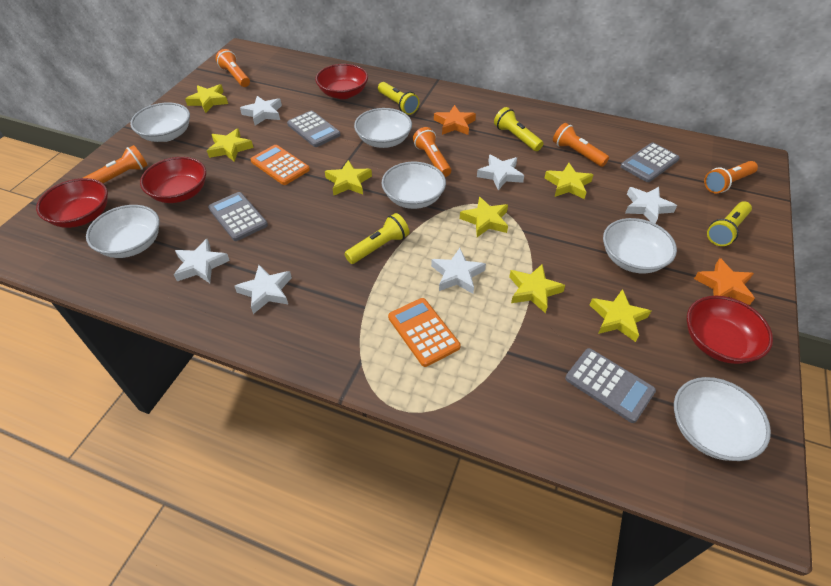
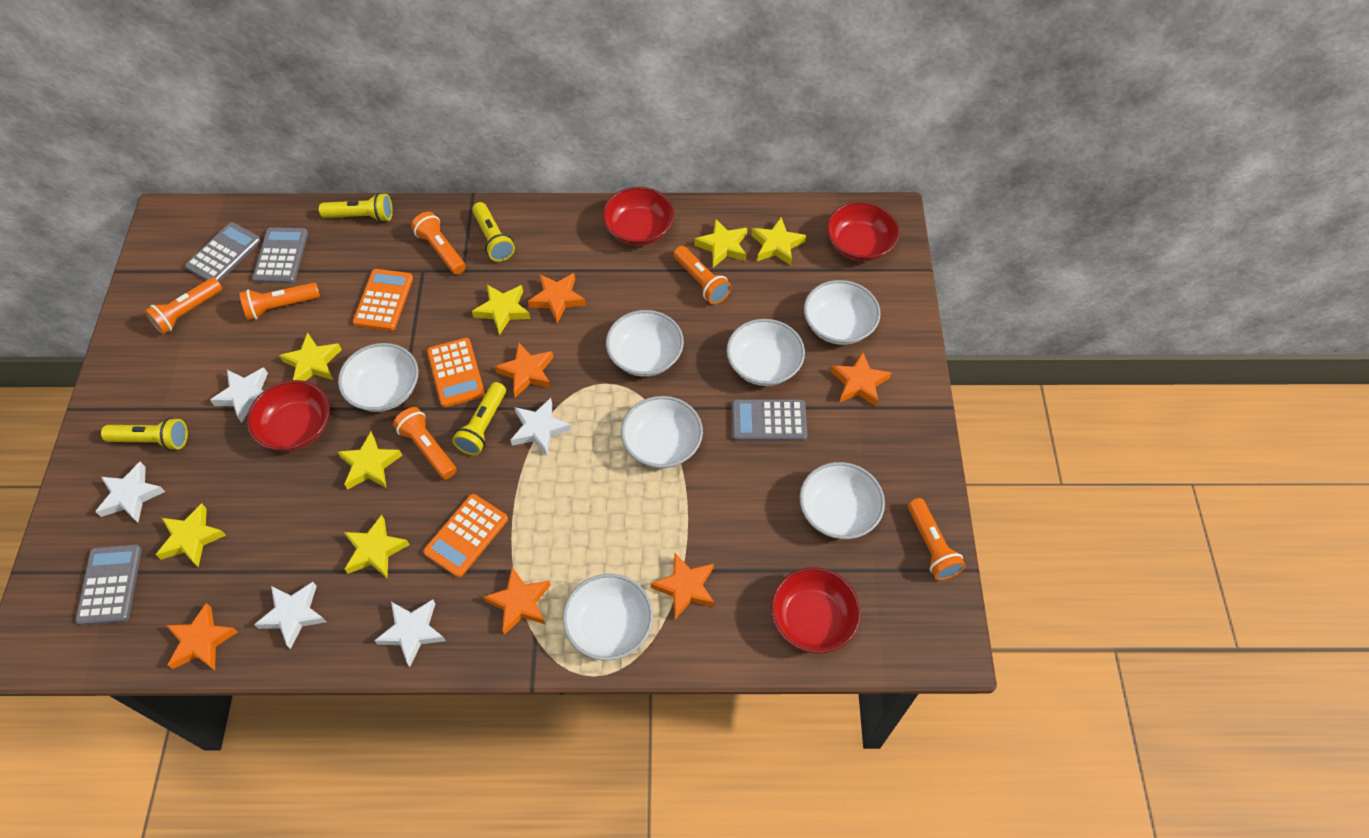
orange calculator: 2 -> 3
orange flashlight: 5 -> 6
orange star: 2 -> 6
white bowl: 6 -> 7
white star: 6 -> 5

